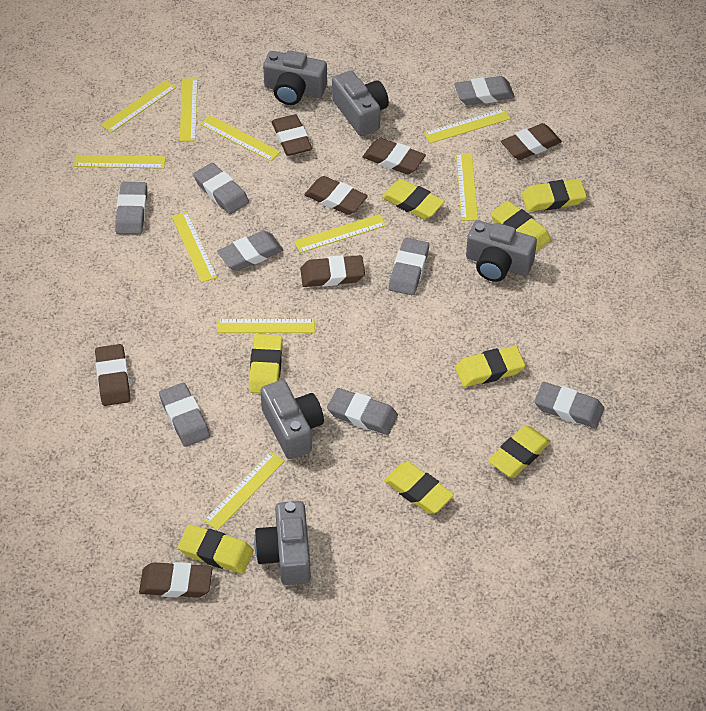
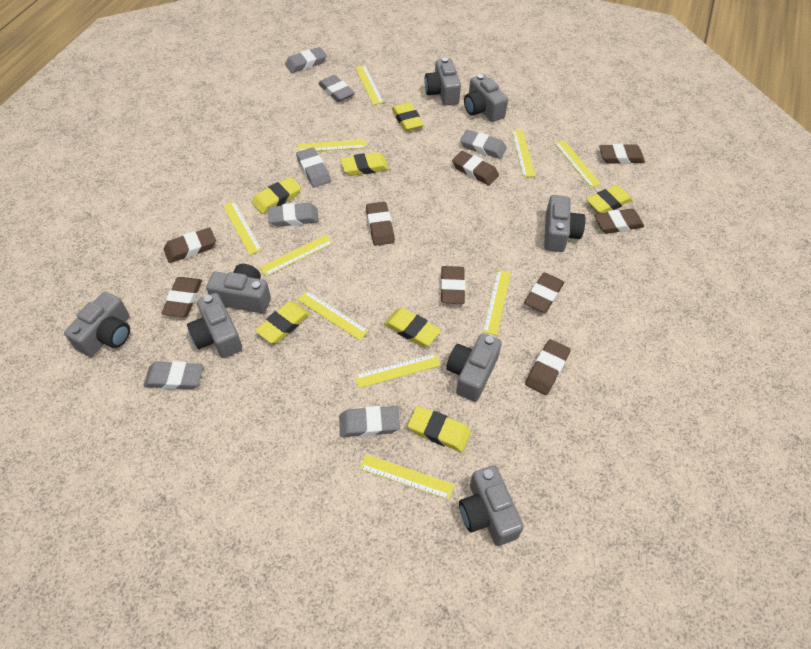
brown eraser: 7 -> 9
grey camera: 5 -> 8
grey eraser: 8 -> 7
yellow eraser: 8 -> 7

